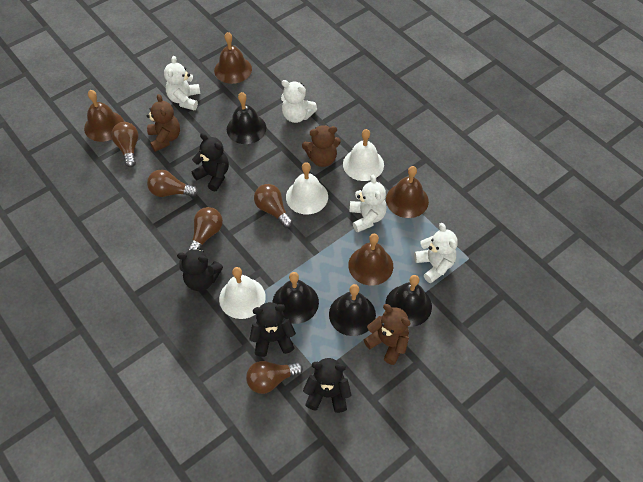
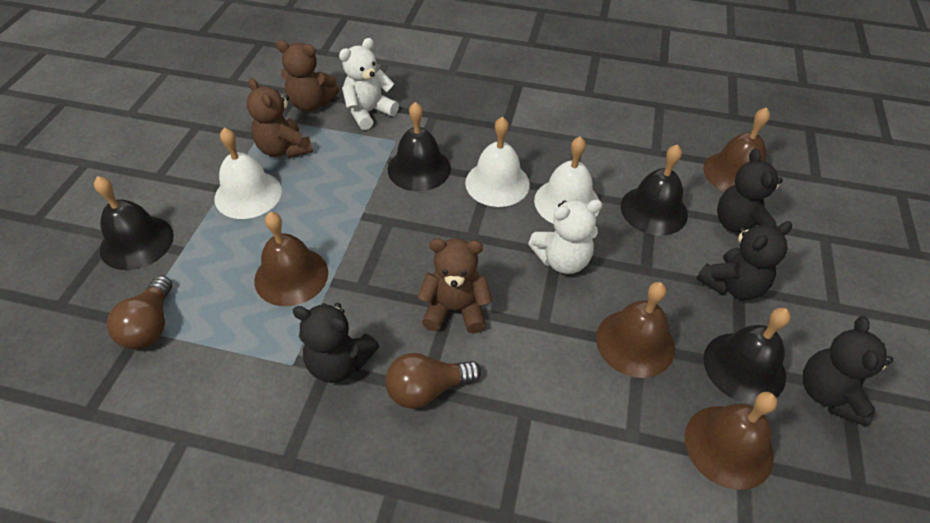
brown light bulb: 5 -> 2
white teddy bear: 4 -> 2

